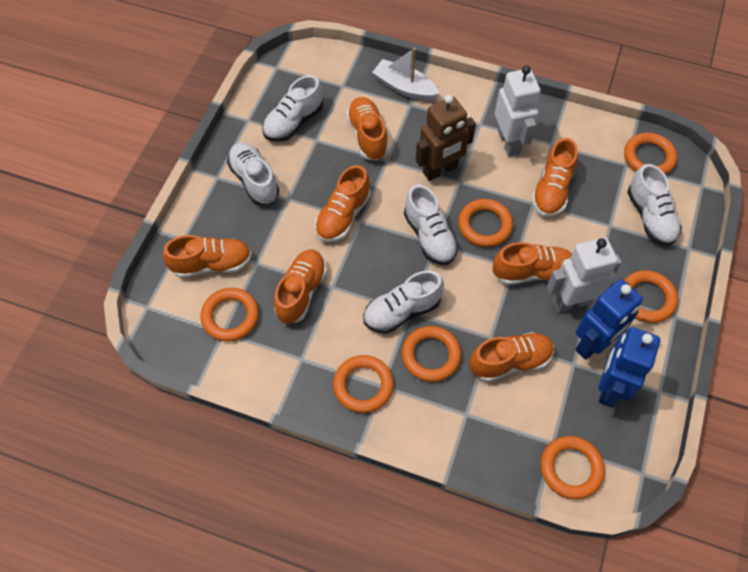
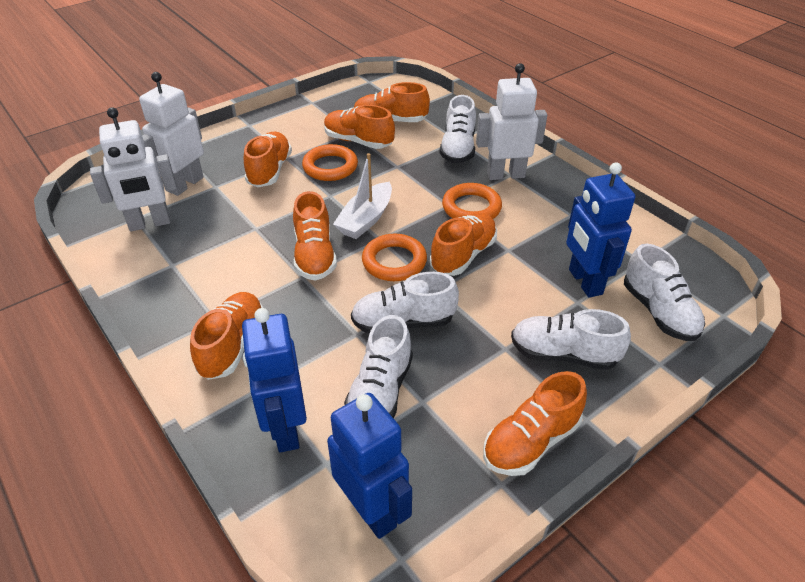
blue robot: 2 -> 3
brown robot: 1 -> 0
orange ring: 7 -> 3
white robot: 2 -> 3

